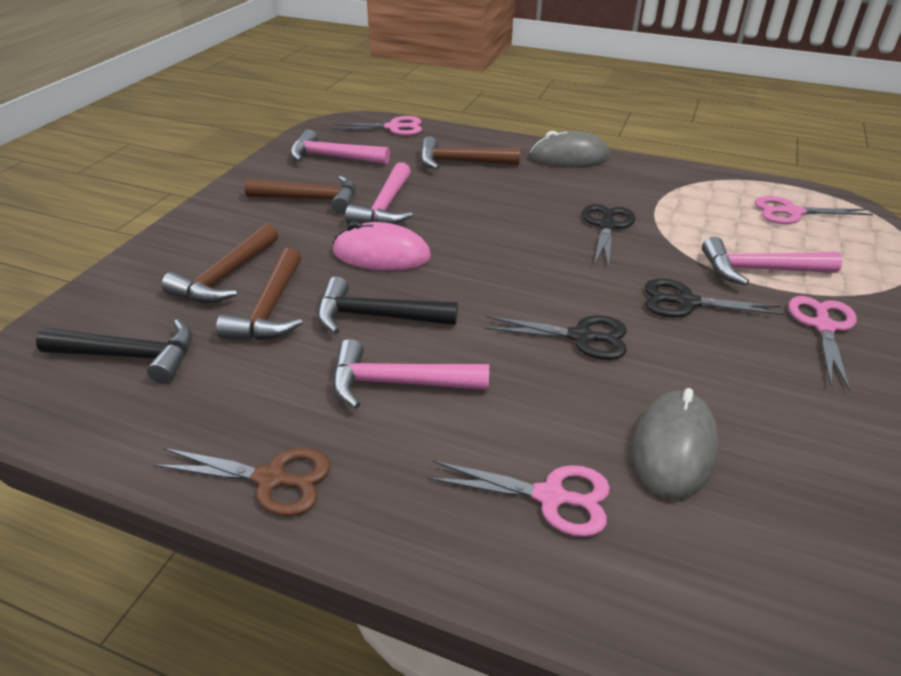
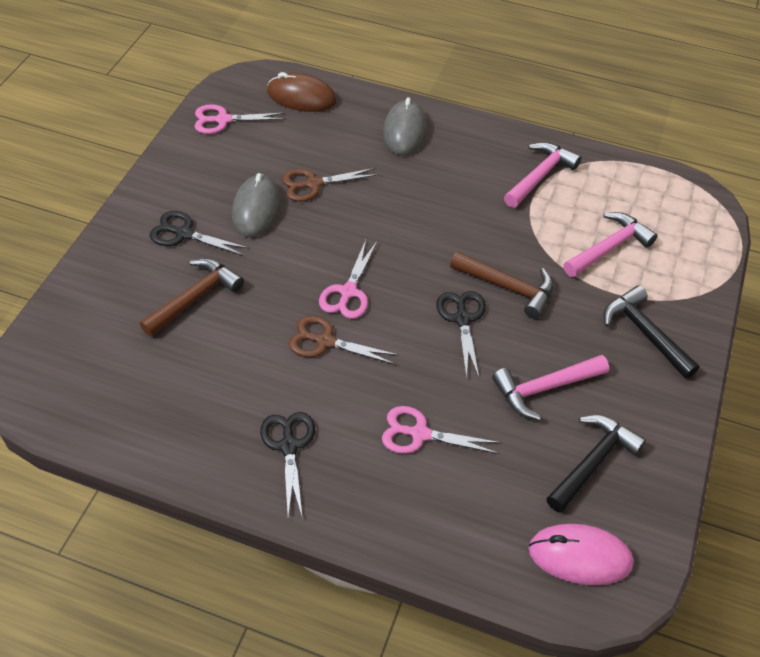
brown hammer: 4 -> 2
brown mouse: 0 -> 1
brown scissors: 1 -> 2
pink hammer: 4 -> 3
pink scissors: 4 -> 3

